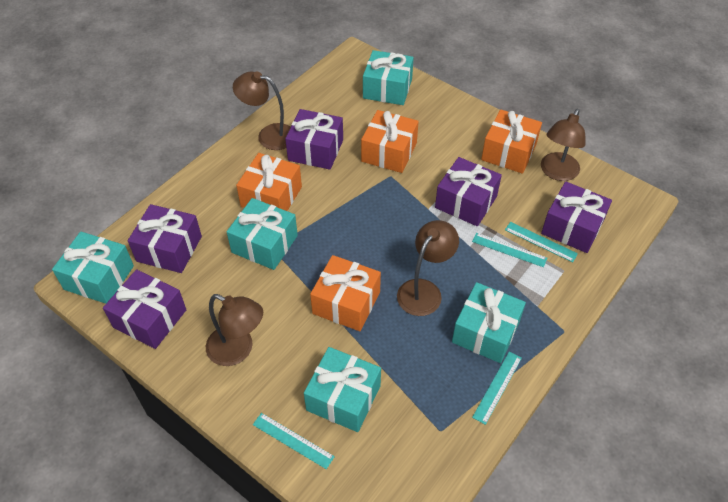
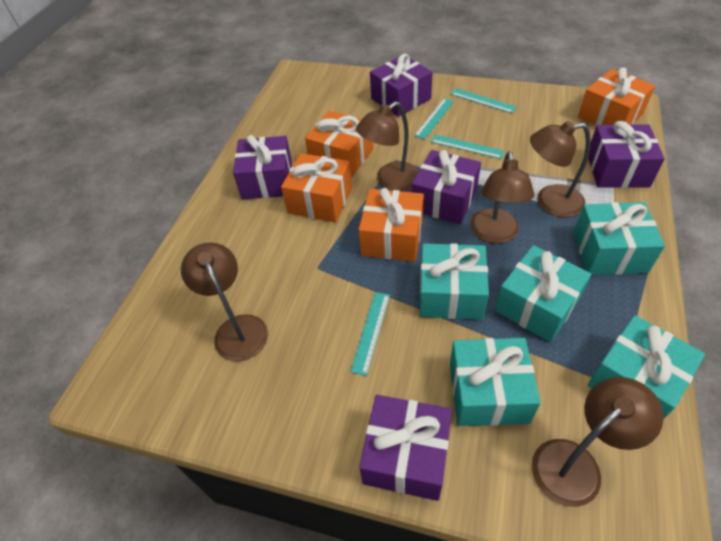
brown lamp: 4 -> 5

